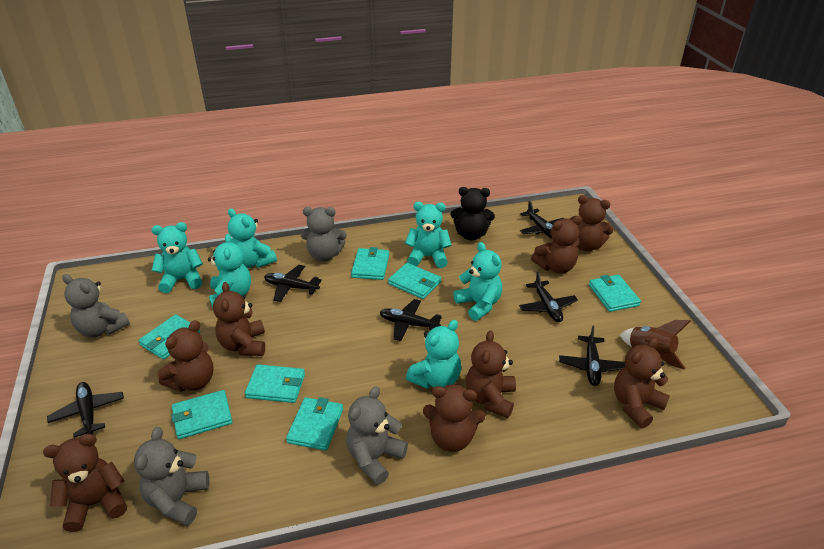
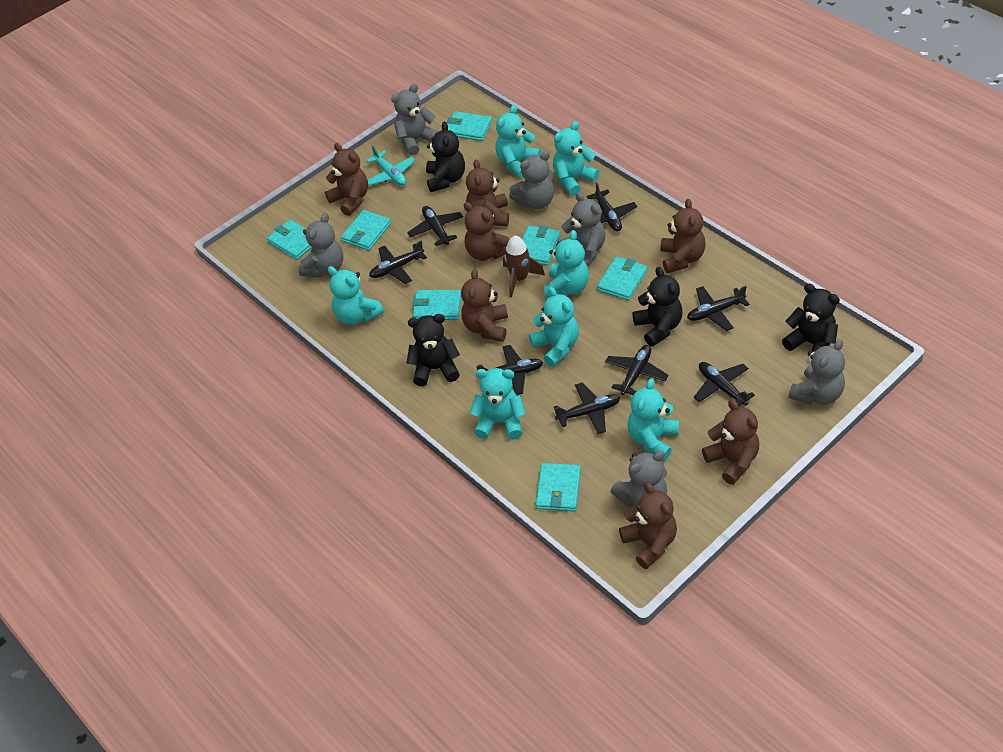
black plane: 6 -> 8
black teddy bear: 1 -> 4
brown teddy bear: 8 -> 7
grey teddy bear: 4 -> 6
turquoise plane: 0 -> 1
turquoise teddy bear: 6 -> 7

